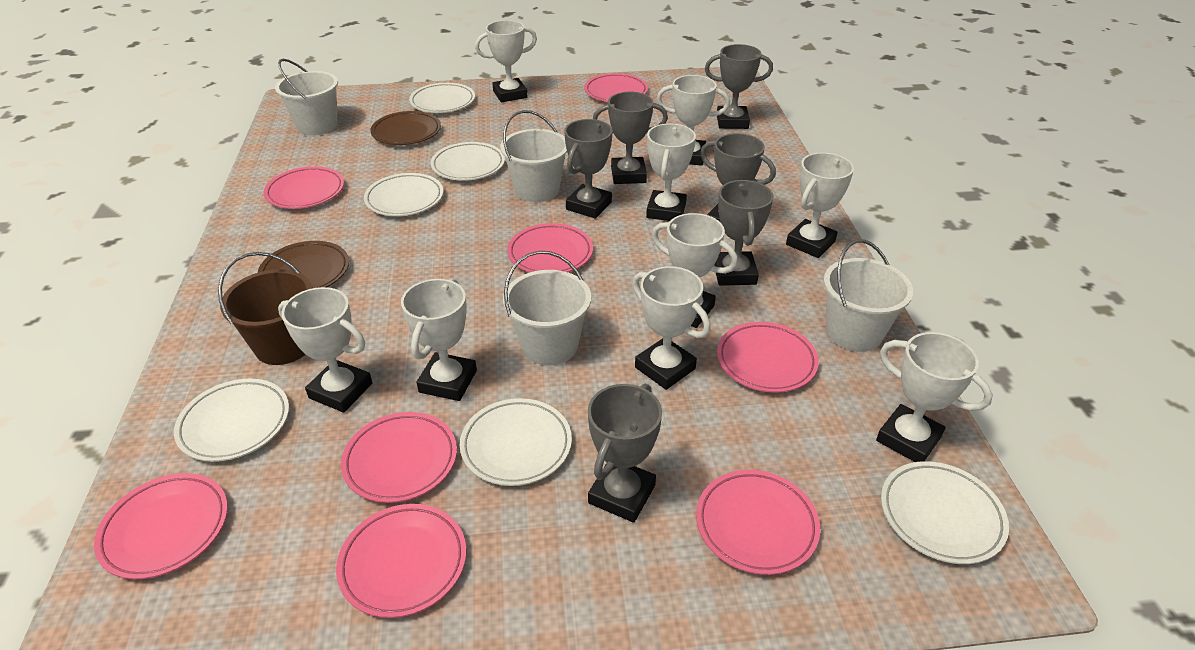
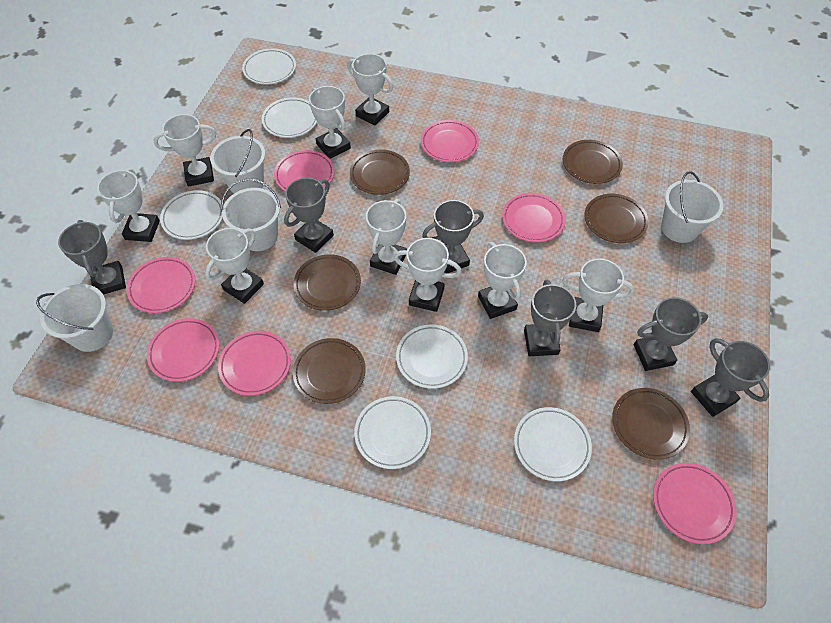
brown bucket: 1 -> 0
brown plate: 2 -> 6
pink plate: 8 -> 7

